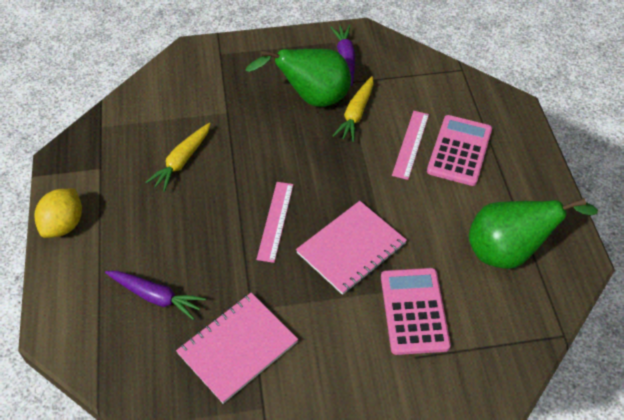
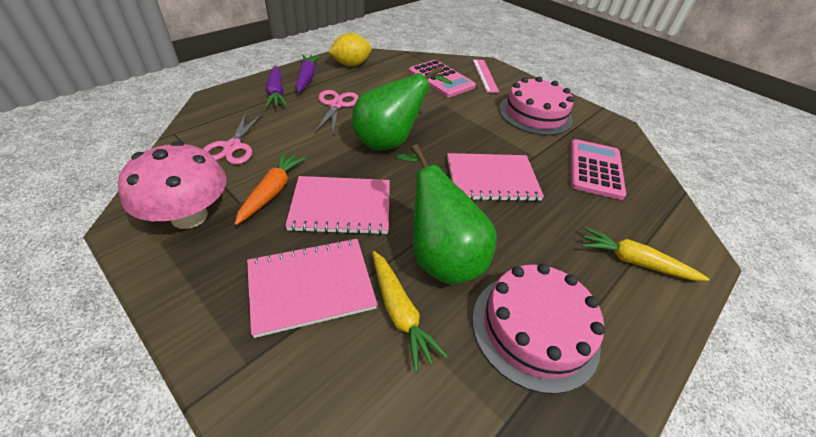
orange carrot: 0 -> 1
pink cake: 0 -> 2
pink mushroom: 0 -> 1
pink notebook: 2 -> 3
pink ruler: 2 -> 1
pink scissors: 0 -> 2

